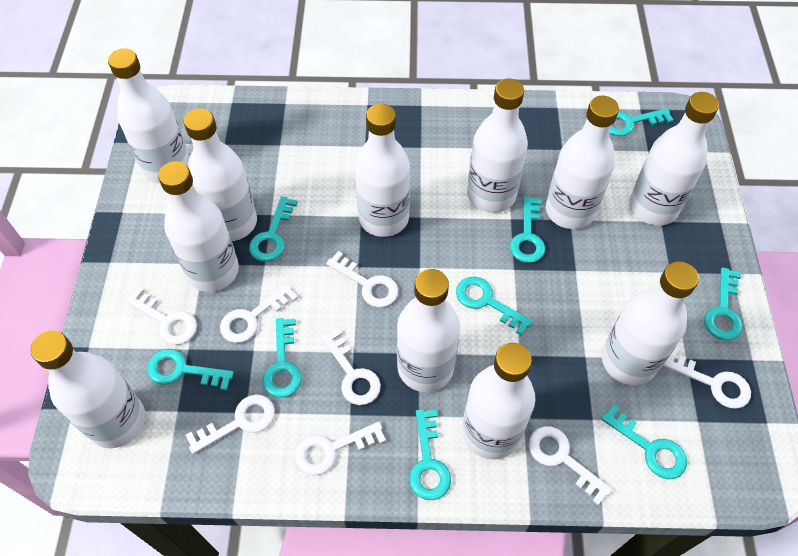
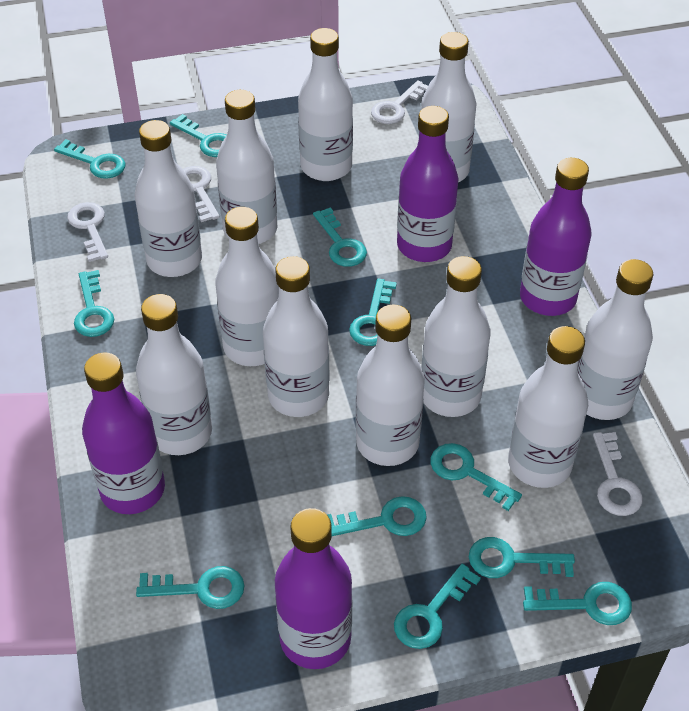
purple bottle: 0 -> 4
turquoise key: 9 -> 11
white key: 8 -> 4

